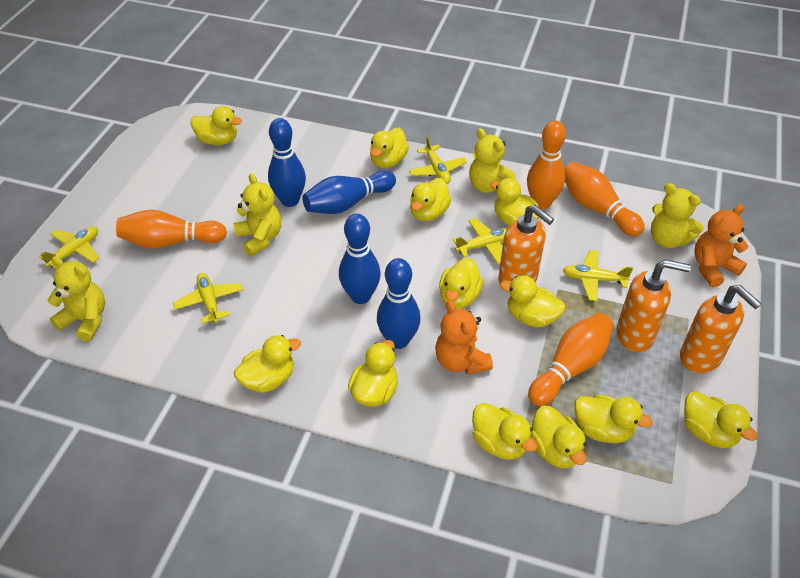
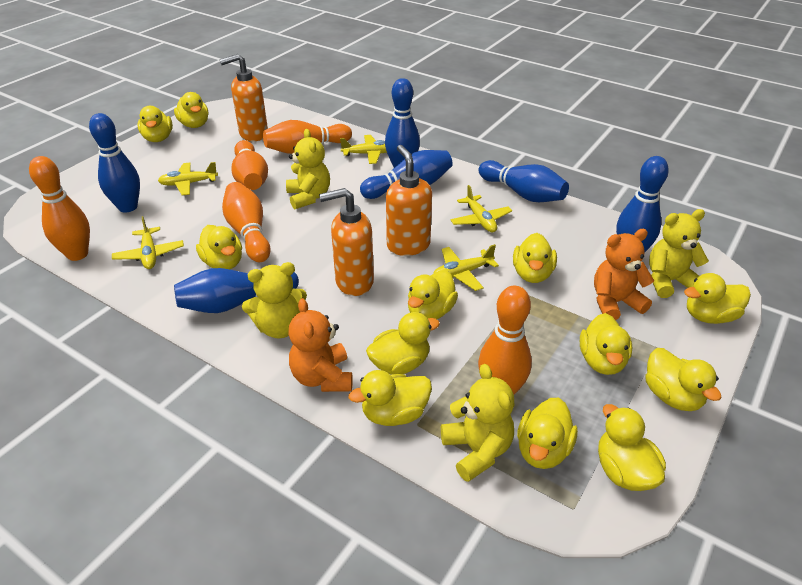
blue bowling pin: 4 -> 6
orange bowling pin: 4 -> 5

